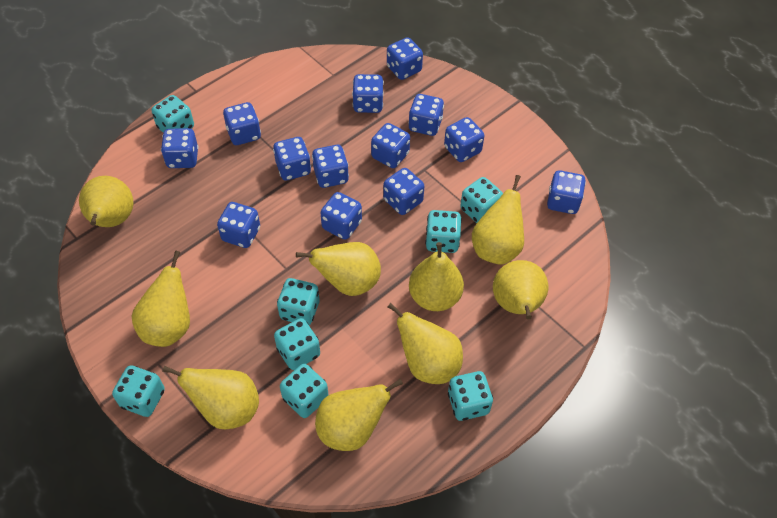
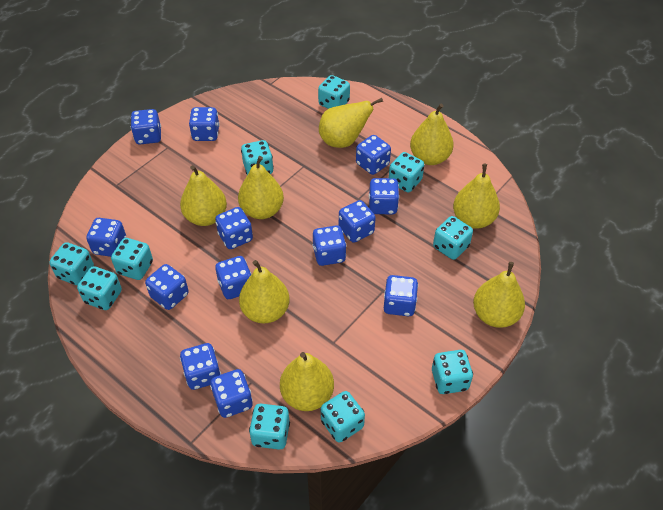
turquoise dice: 8 -> 10
yellow pear: 9 -> 8

